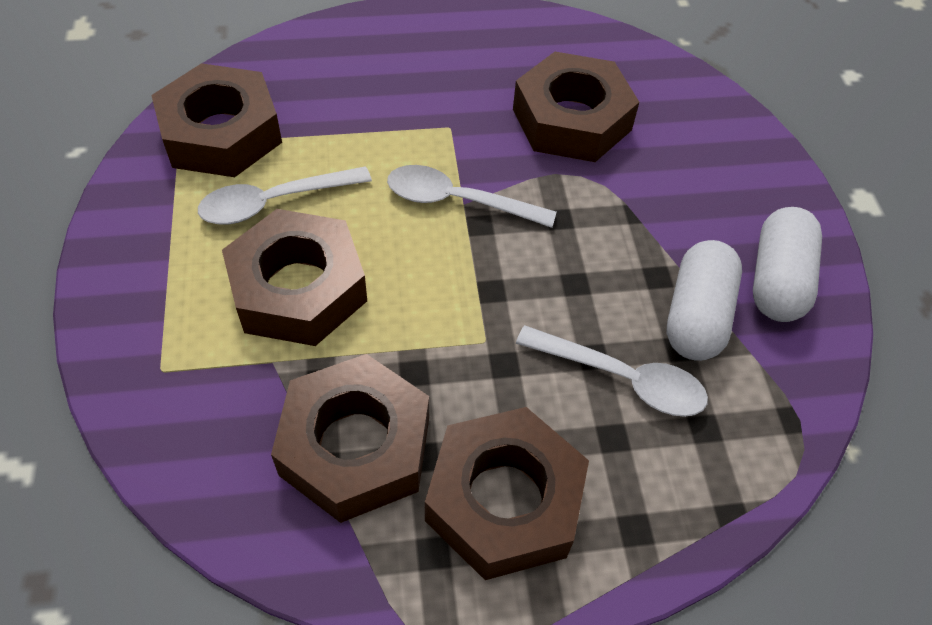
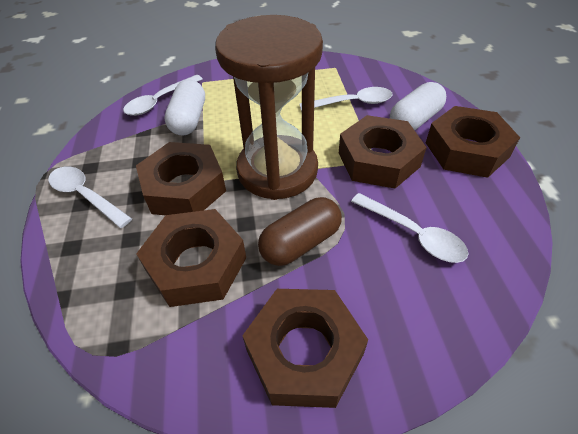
brown capsule: 0 -> 1
brown hourglass: 0 -> 1
white spoon: 3 -> 4

